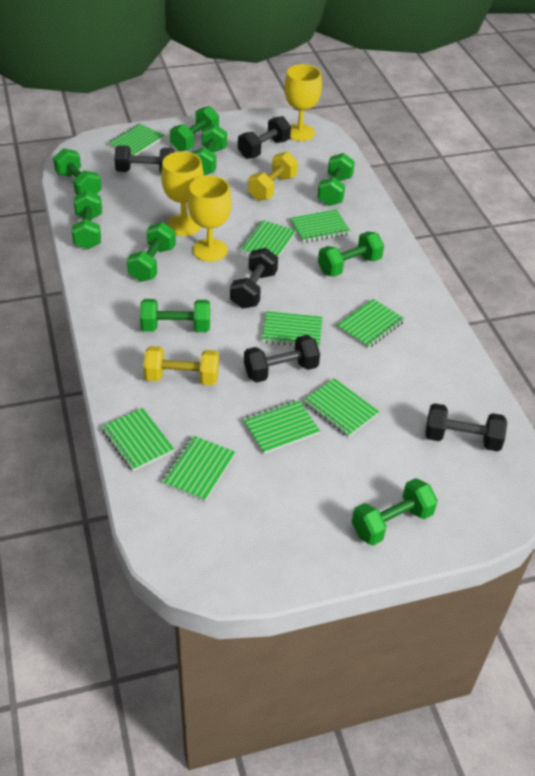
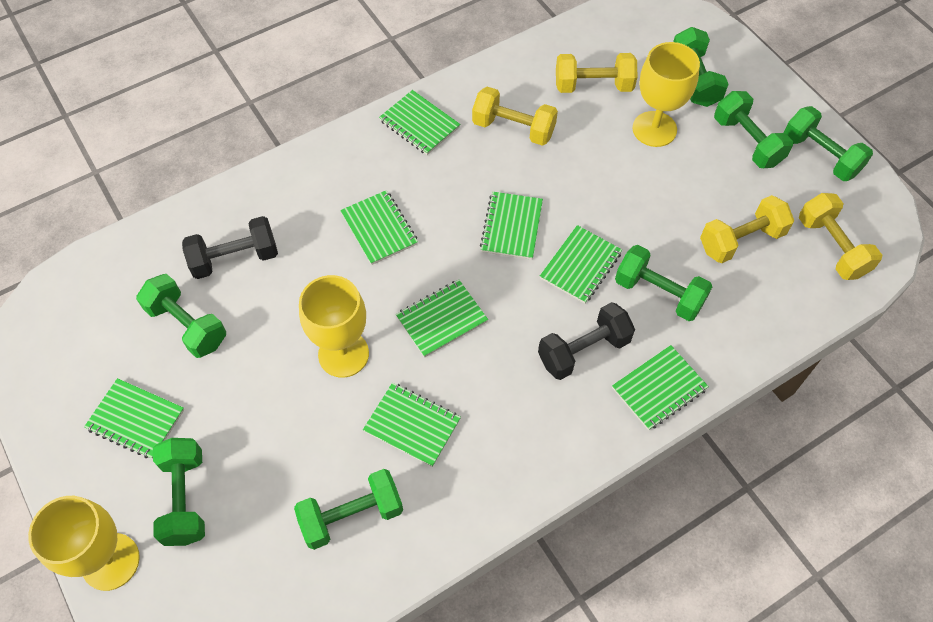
black dumbbell: 5 -> 2
green dumbbell: 9 -> 7
green notebook: 9 -> 8
yellow dumbbell: 2 -> 4

